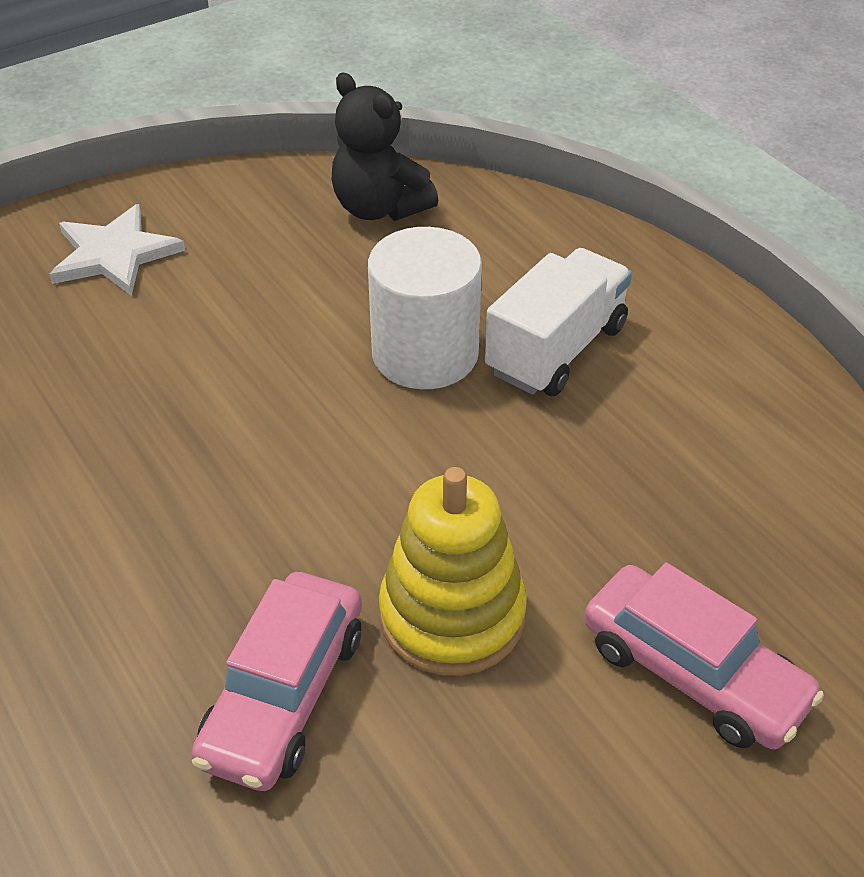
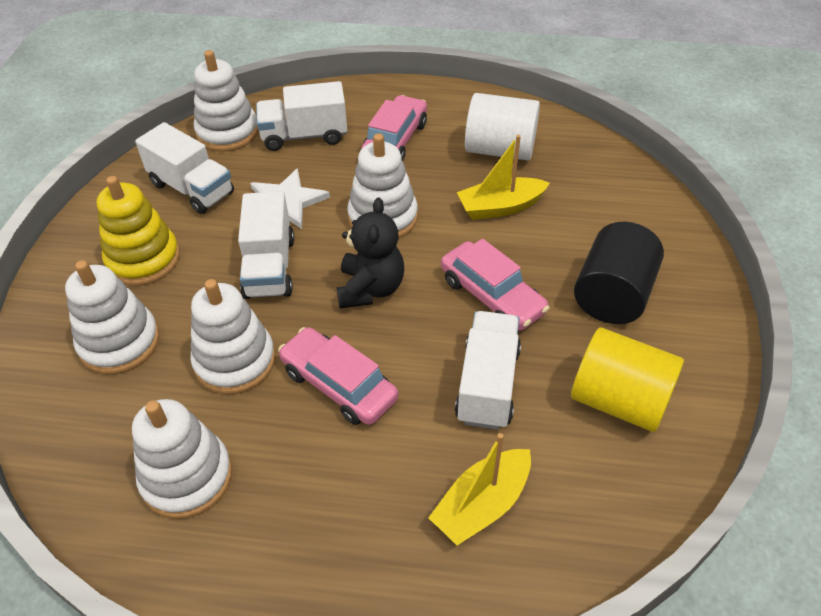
black cylinder: 0 -> 1
pink car: 2 -> 3
white stacking toy: 0 -> 5
white truck: 1 -> 4
yellow boat: 0 -> 2
yellow cylinder: 0 -> 1

